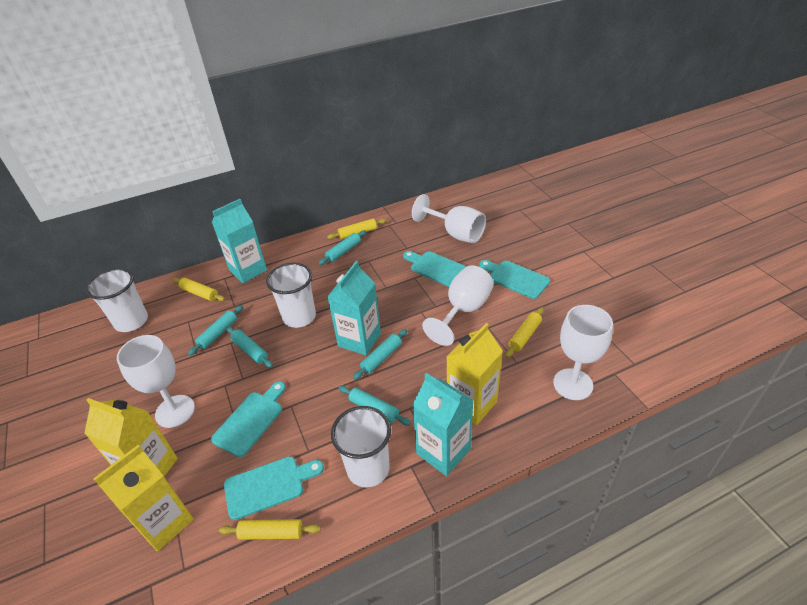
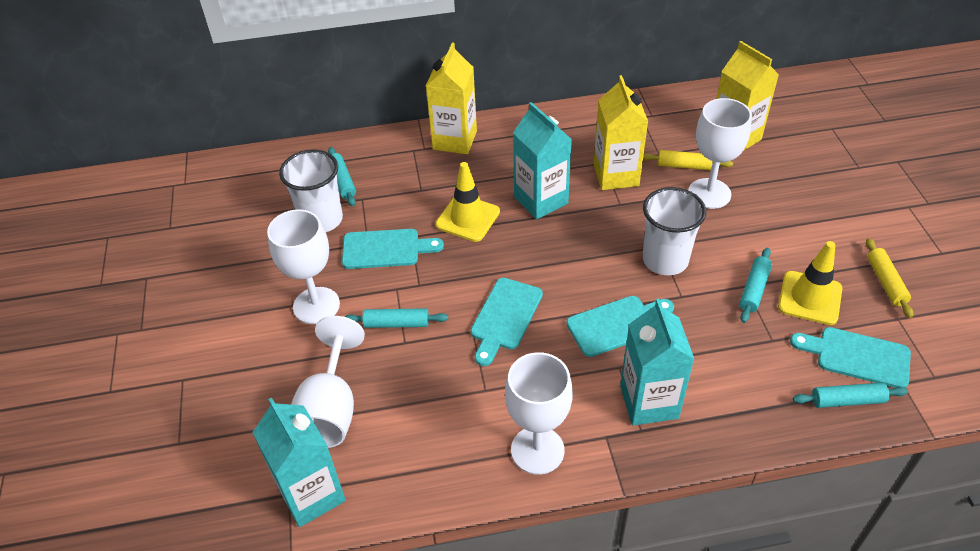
turquoise rolling pin: 5 -> 4
white cup: 3 -> 2
yellow rolling pin: 4 -> 2
yellow traffic cone: 0 -> 2

